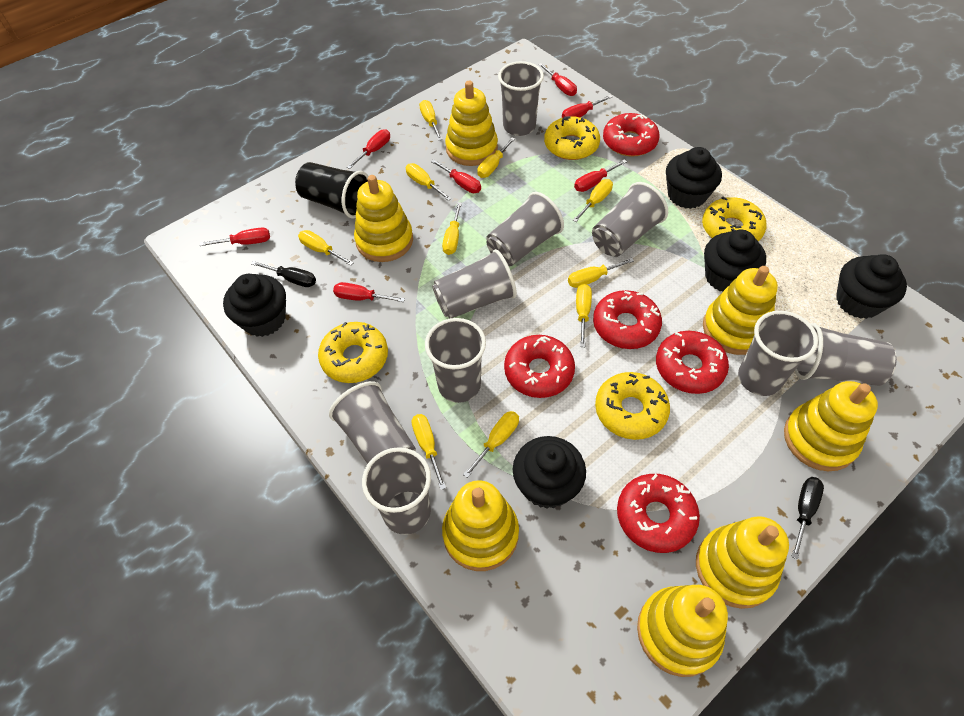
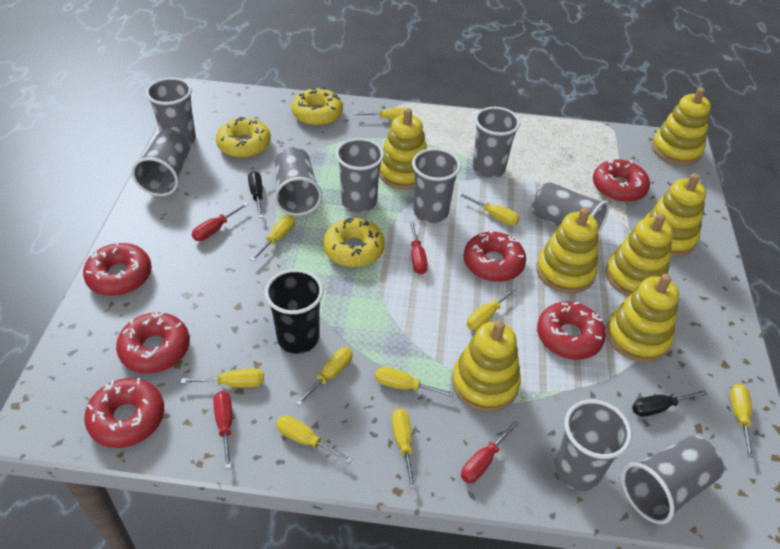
black cupcake: 5 -> 0
red donut: 5 -> 6
red screwdriver: 7 -> 4
yellow donut: 4 -> 3

